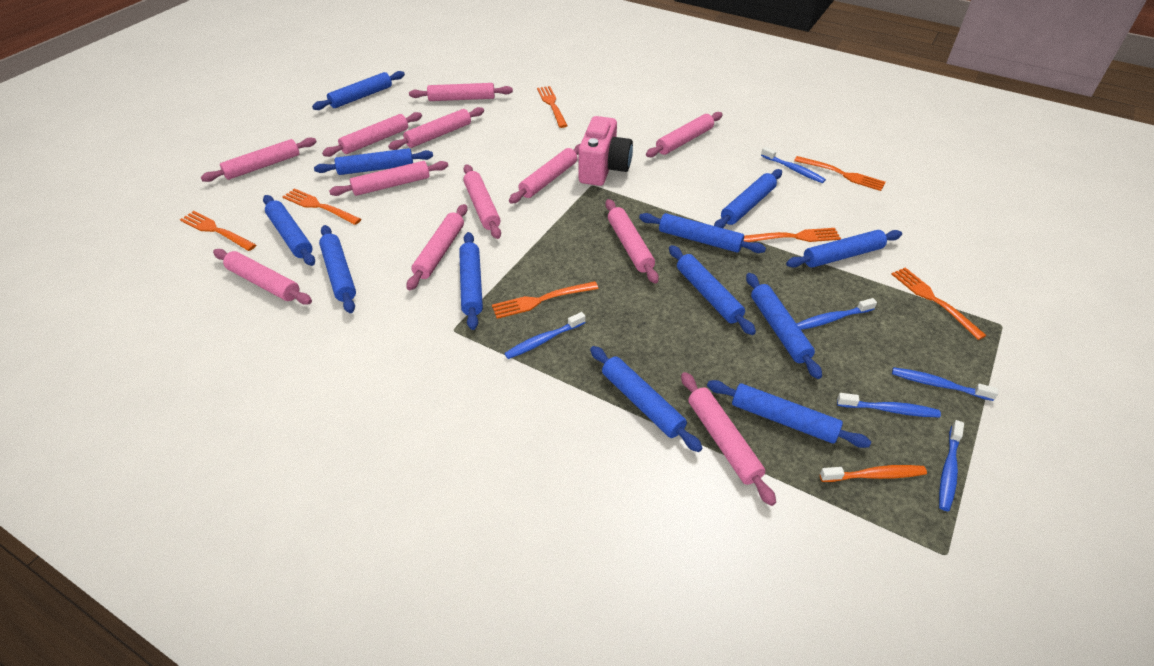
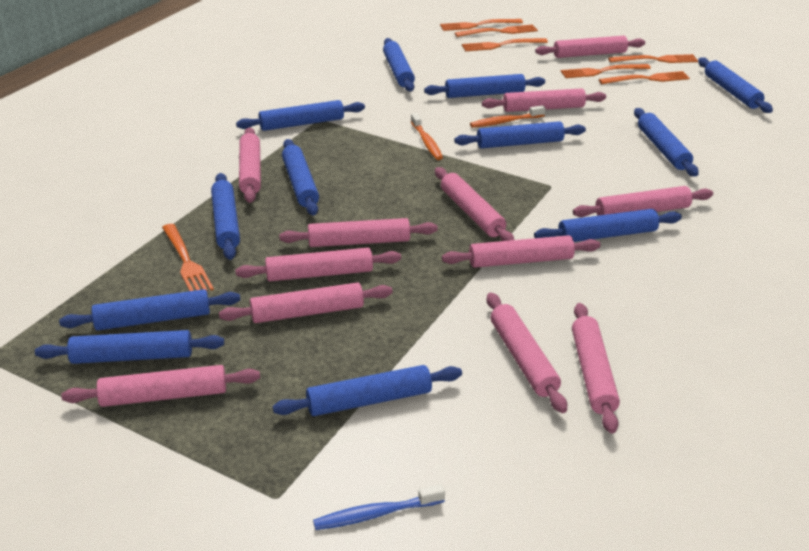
blue toothbrush: 6 -> 1
orange toothbrush: 1 -> 2
pink camera: 1 -> 0

